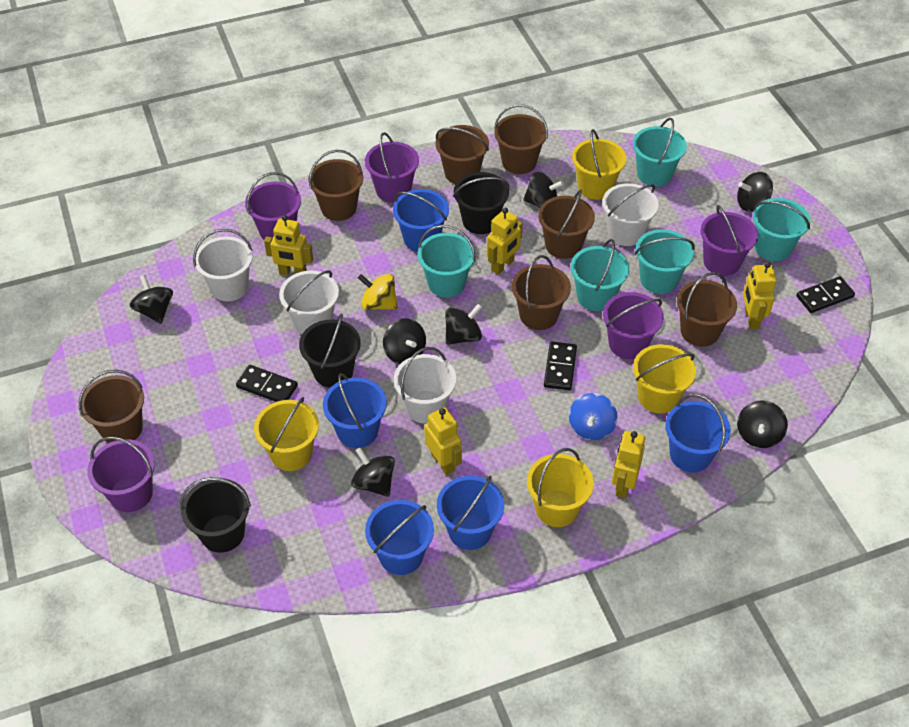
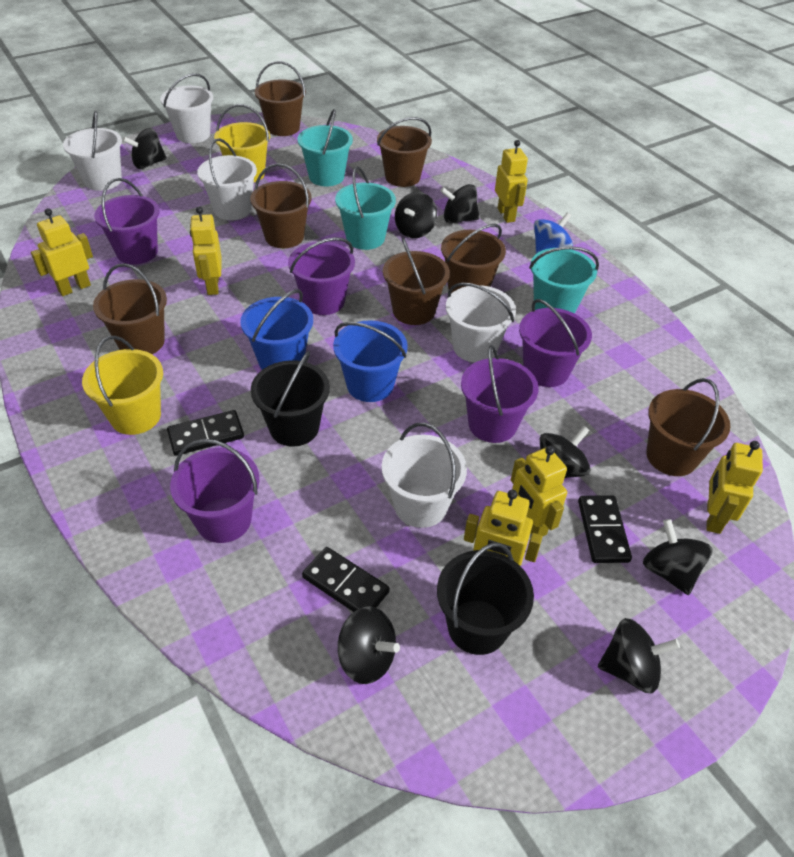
black bucket: 3 -> 2
blue bucket: 5 -> 2
turquoise bucket: 5 -> 3
white bucket: 4 -> 5
yellow bucket: 4 -> 2
yellow robot: 5 -> 6
yellow spinning top: 1 -> 0

